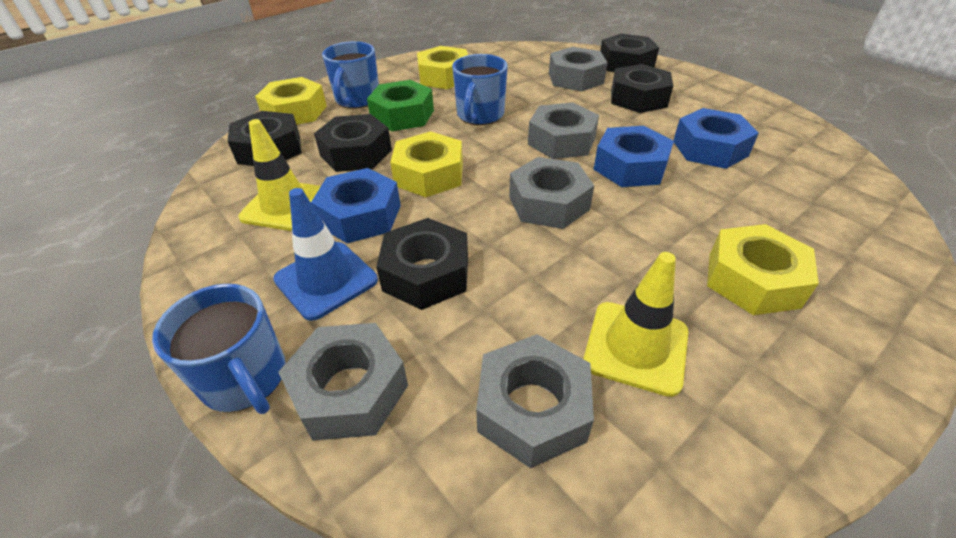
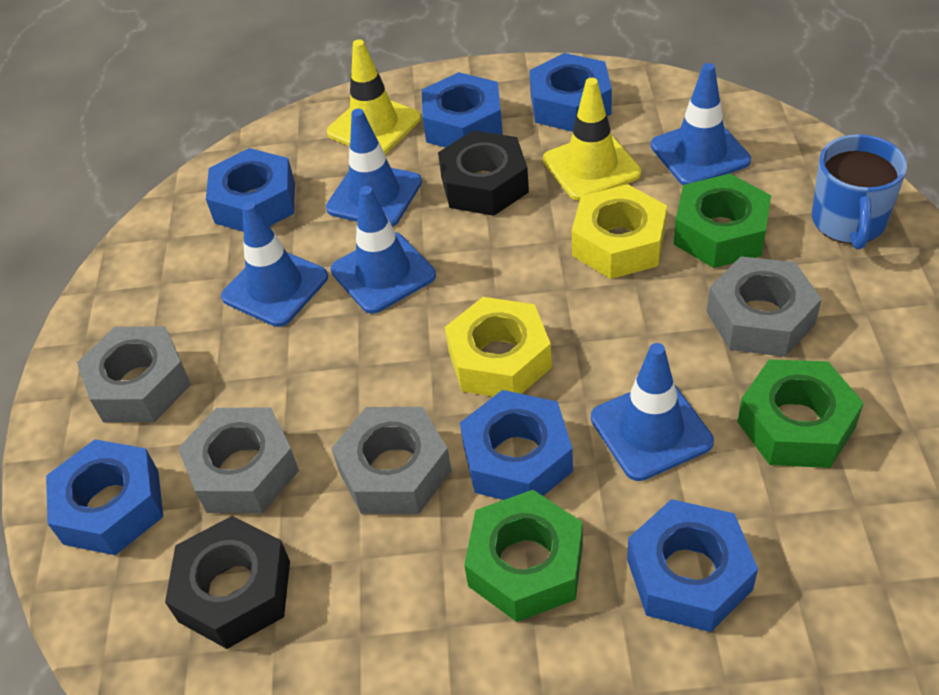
black nut: 5 -> 2
blue mug: 3 -> 1
blue nut: 3 -> 6
blue traffic cone: 1 -> 5
green nut: 1 -> 3
grey nut: 5 -> 4
yellow nut: 4 -> 2

